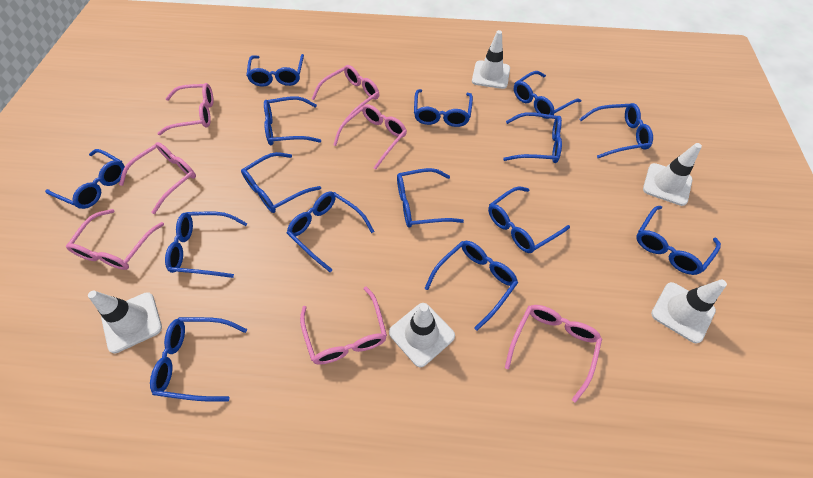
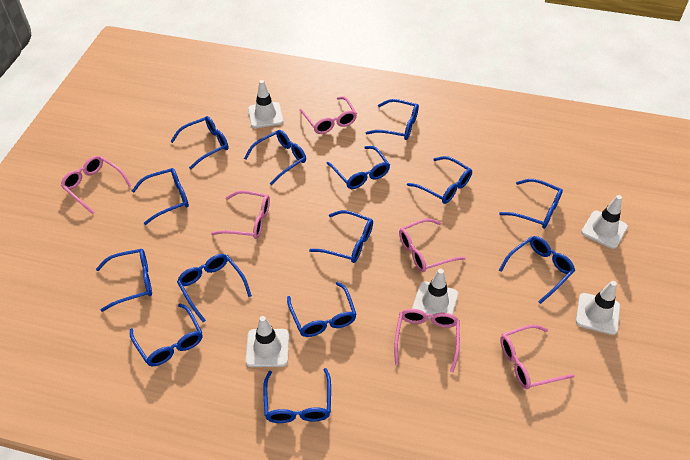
blue glasses: 15 -> 14
pink glasses: 7 -> 6

